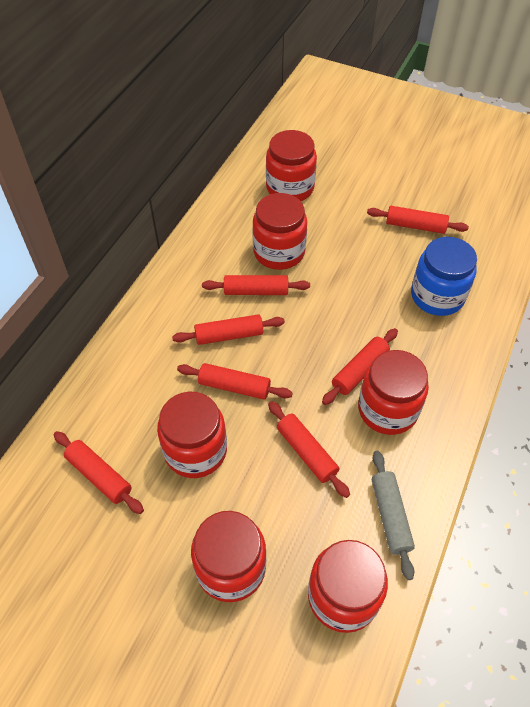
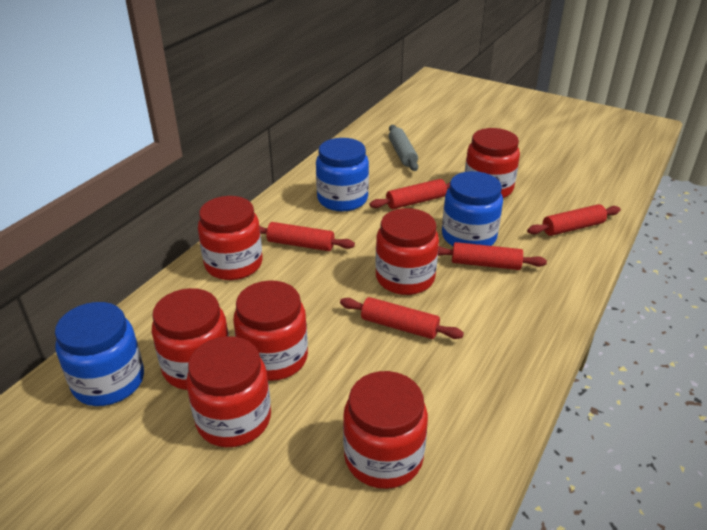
blue jar: 1 -> 3
red jar: 6 -> 7
red rolling pin: 7 -> 5

